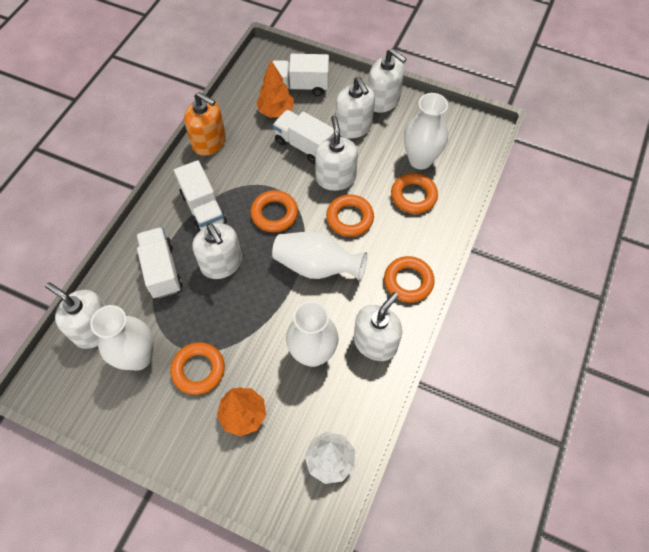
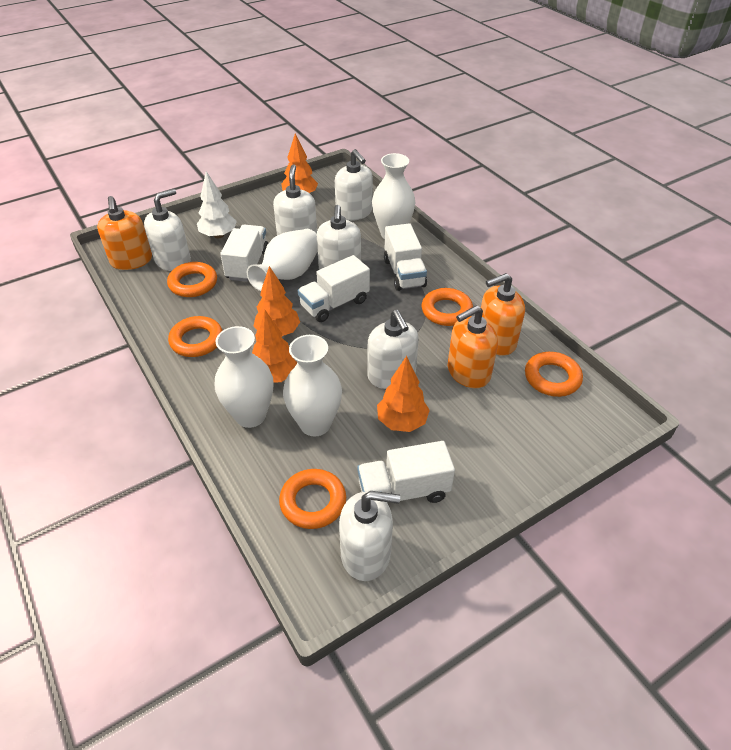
orange soap dispenser: 1 -> 3
orange tree: 2 -> 4

